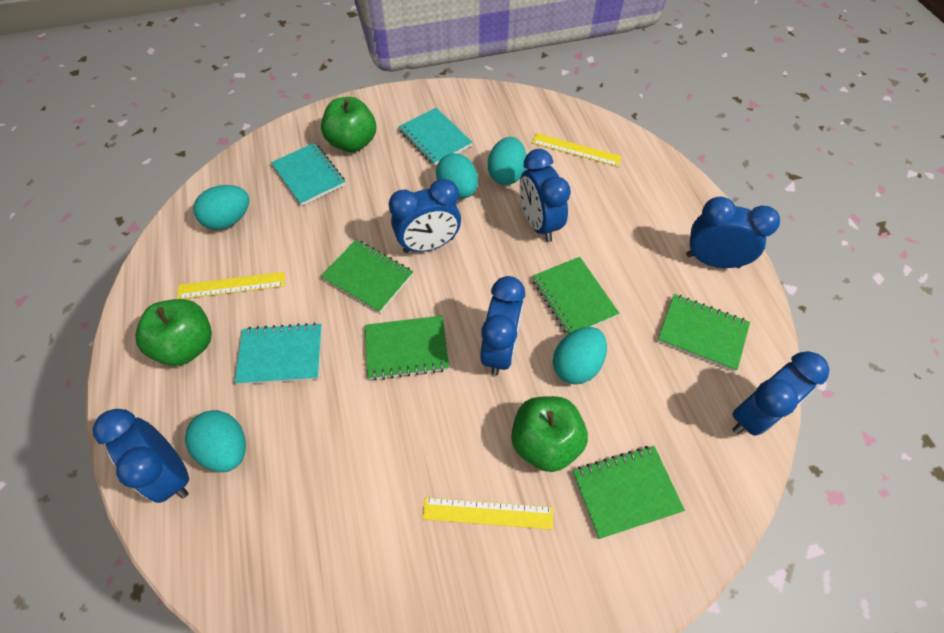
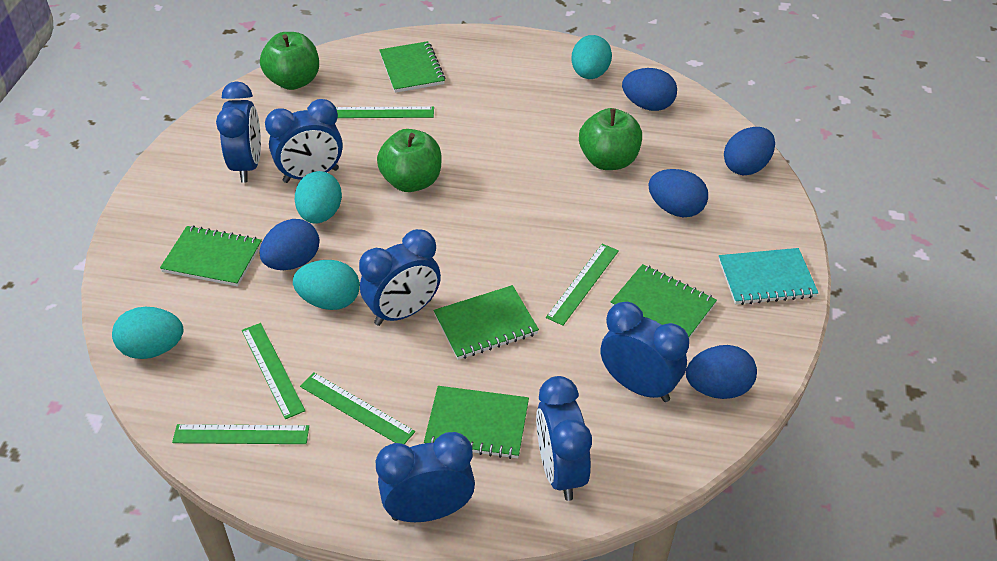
blue egg: 0 -> 5
green ruler: 0 -> 5
turquoise egg: 5 -> 4
turquoise notebook: 3 -> 1
yellow ruler: 3 -> 0

